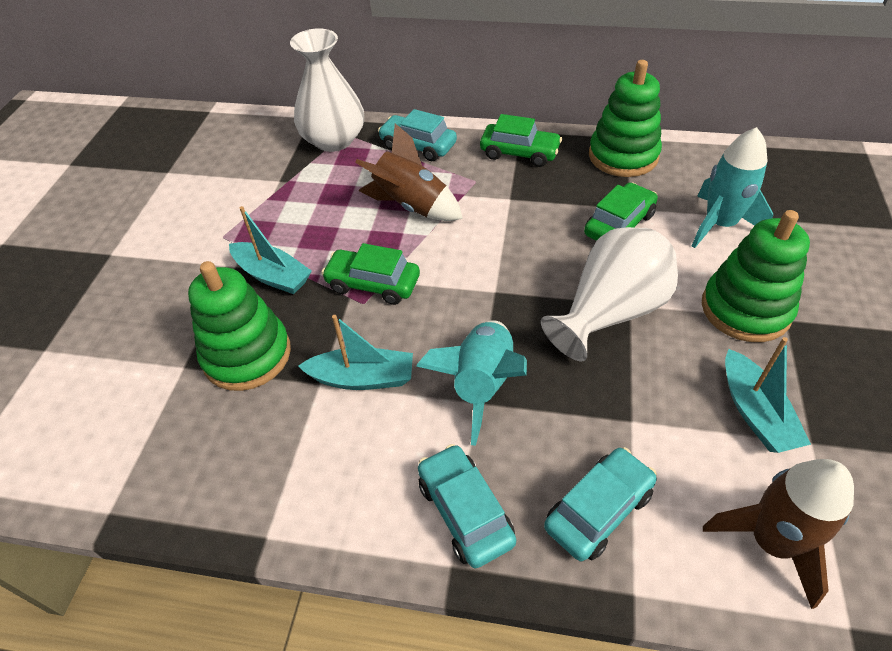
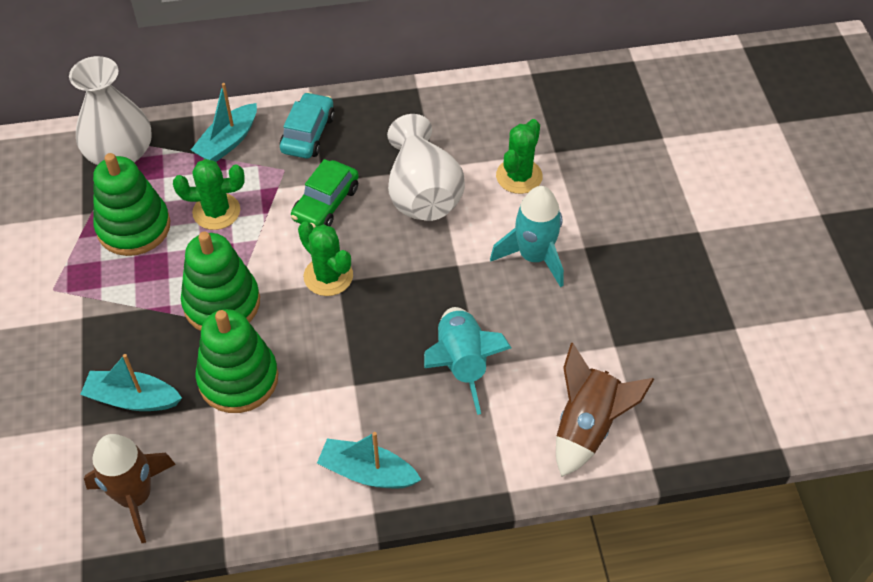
green cactus: 0 -> 3
green car: 3 -> 1
turquoise car: 3 -> 1

